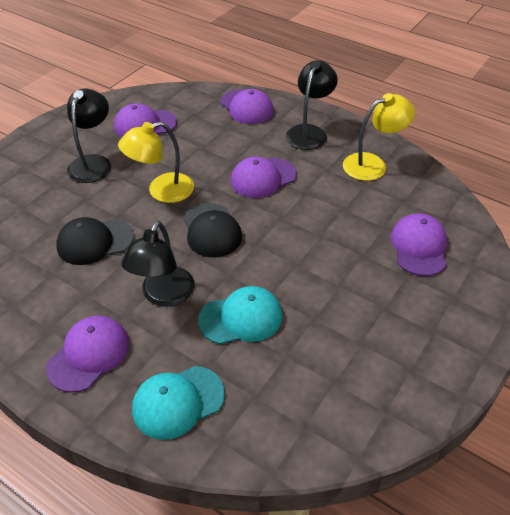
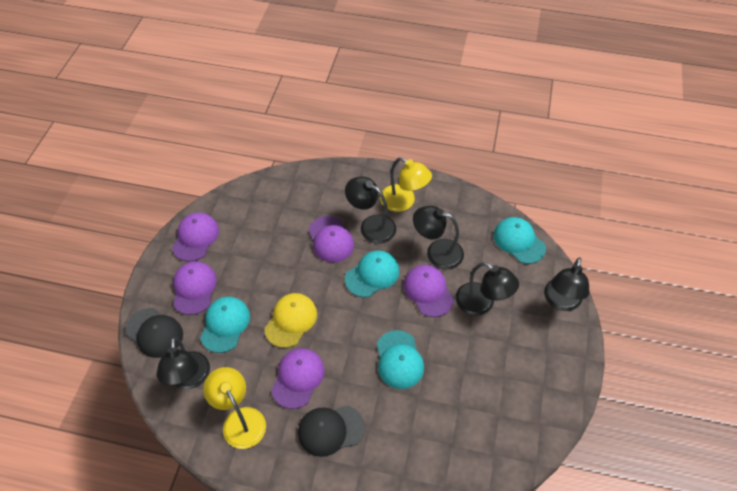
black lamp: 3 -> 5
turquoise cap: 2 -> 4
yellow cap: 0 -> 1

